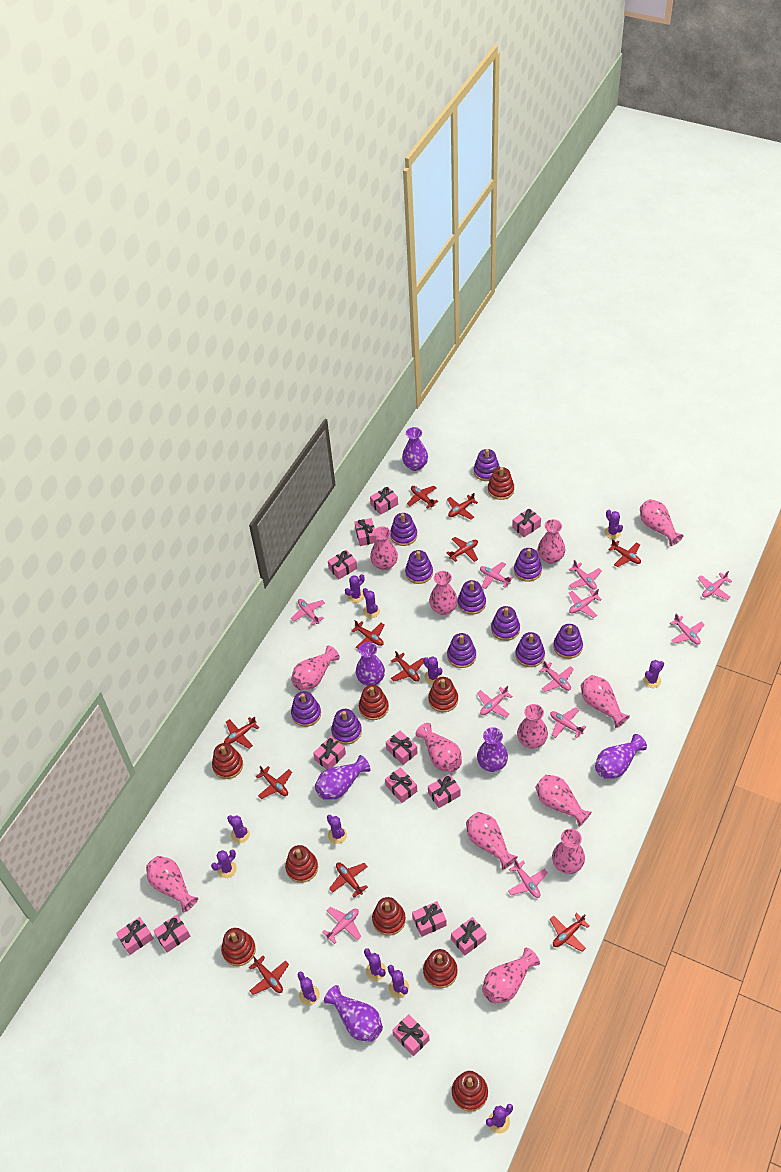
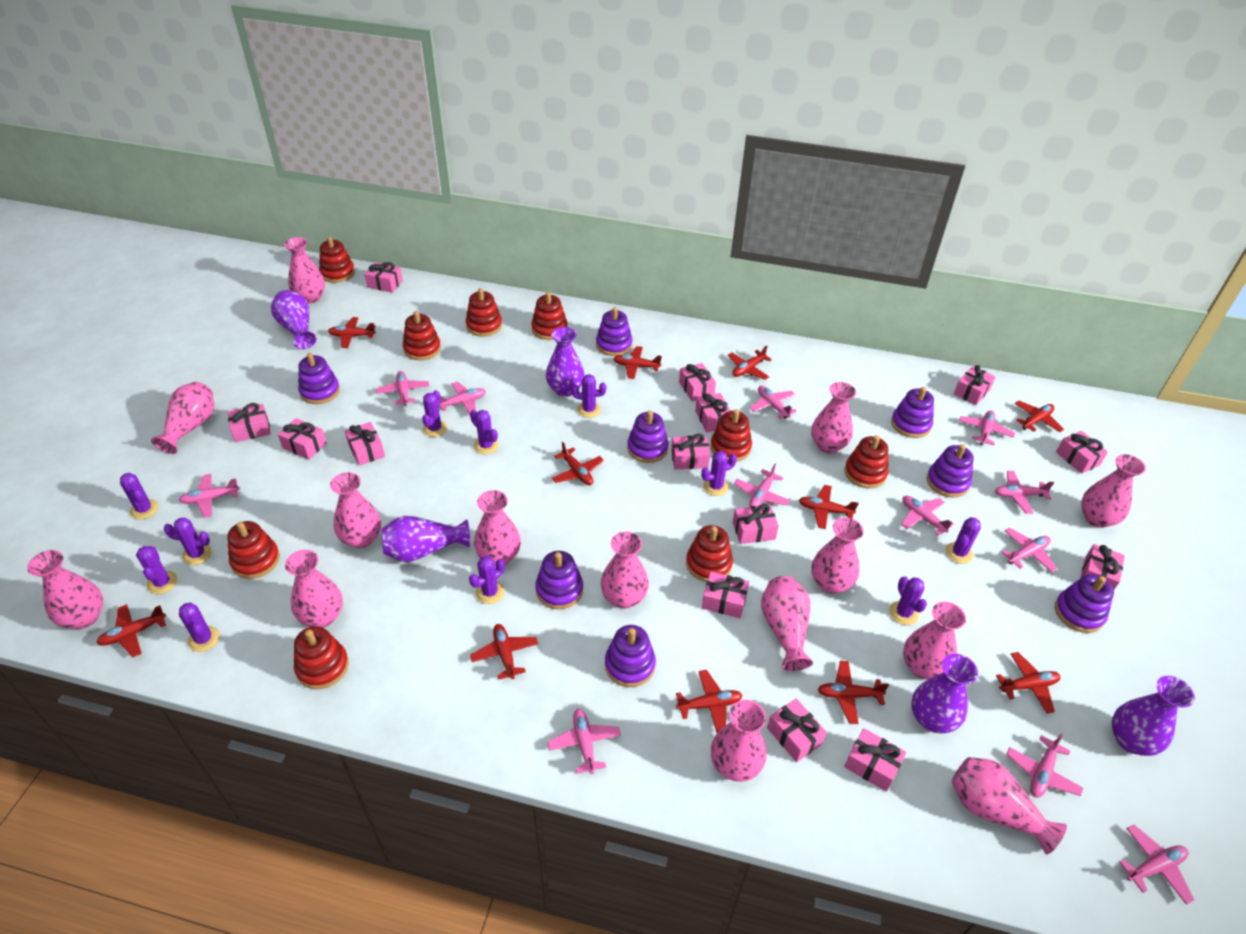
pink gift: 13 -> 14
pink plane: 11 -> 12
pink vase: 13 -> 14
purple cactus: 12 -> 11
purple stacking toy: 11 -> 8
purple vase: 6 -> 5

